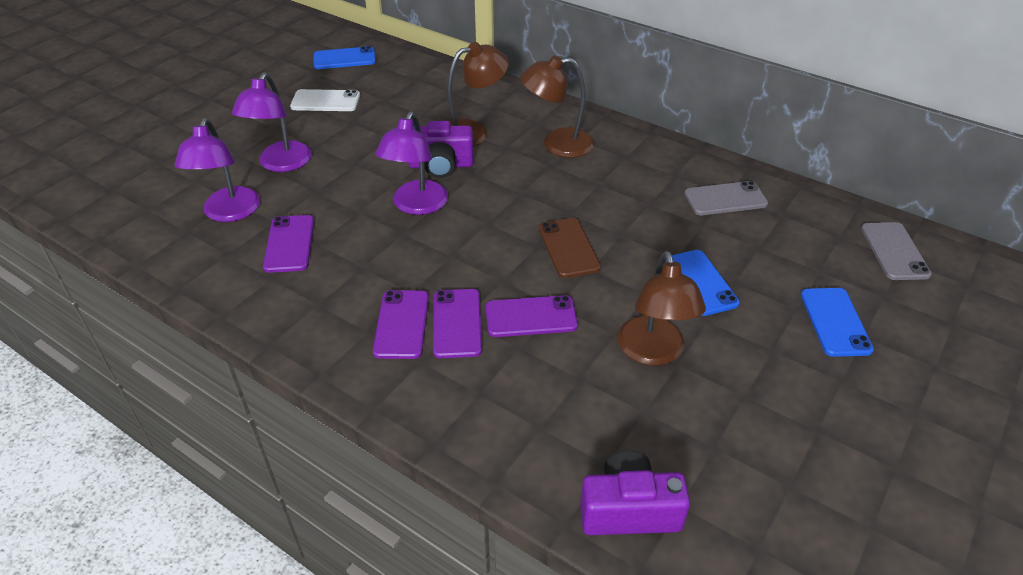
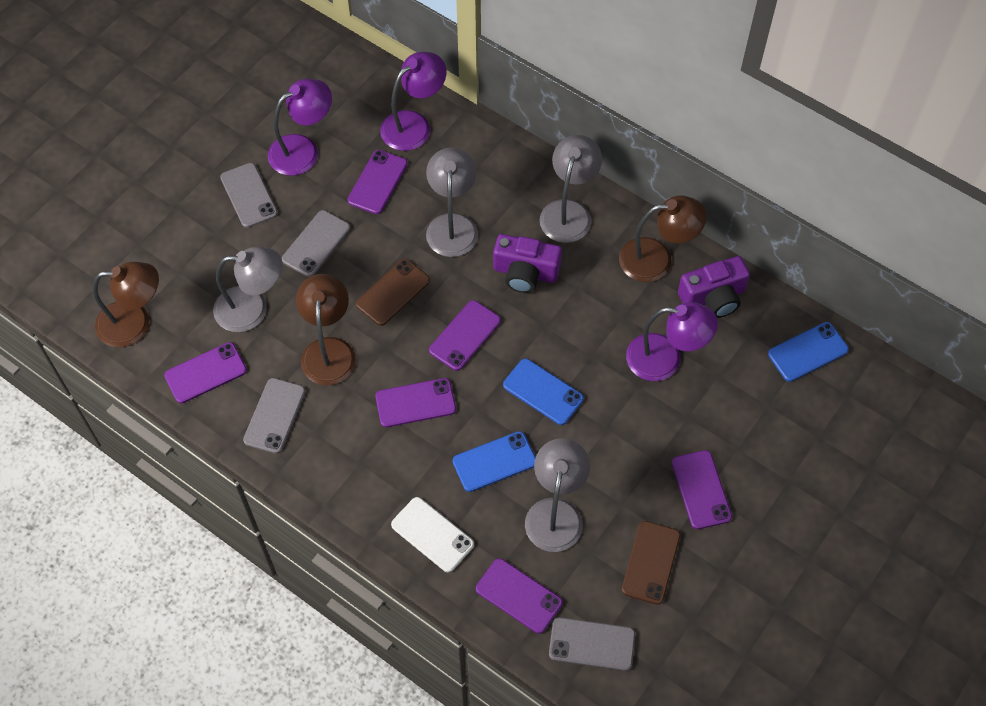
brown phone: 1 -> 2
grey lamp: 0 -> 4
grey phone: 2 -> 4
purple phone: 4 -> 6

